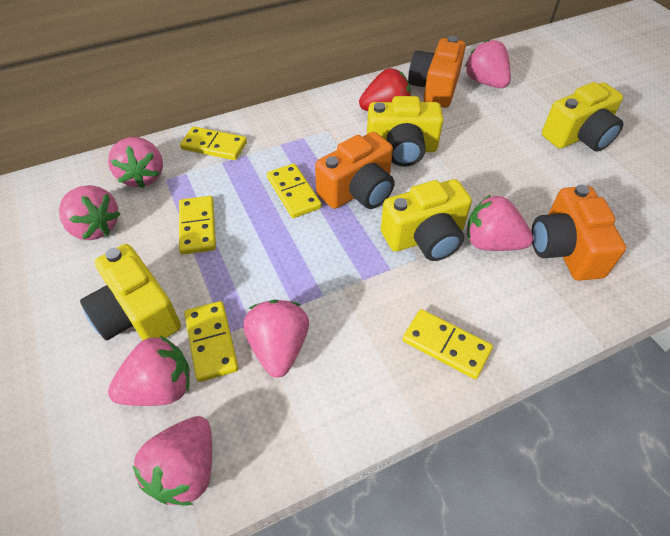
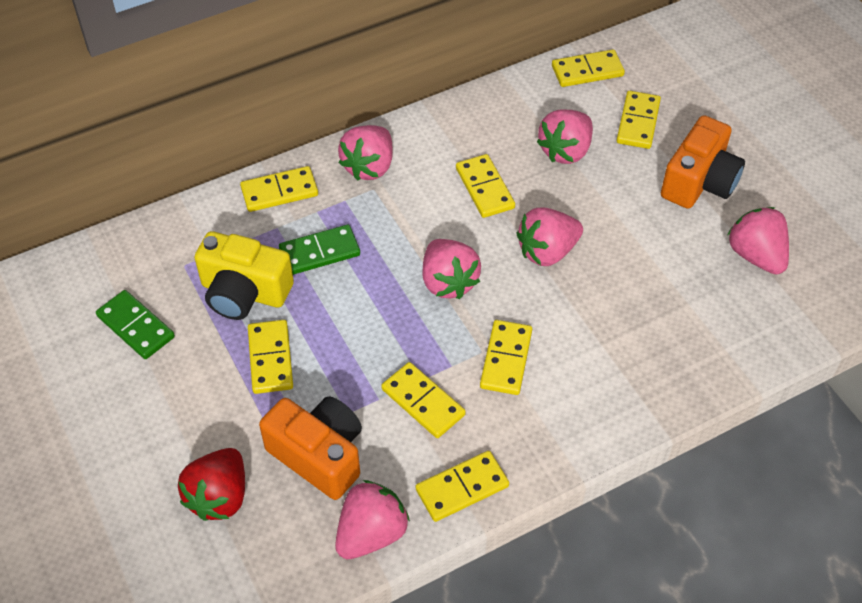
green domino: 0 -> 2
orange camera: 3 -> 2
pink strawberry: 7 -> 6
yellow camera: 4 -> 1
yellow domino: 5 -> 8

